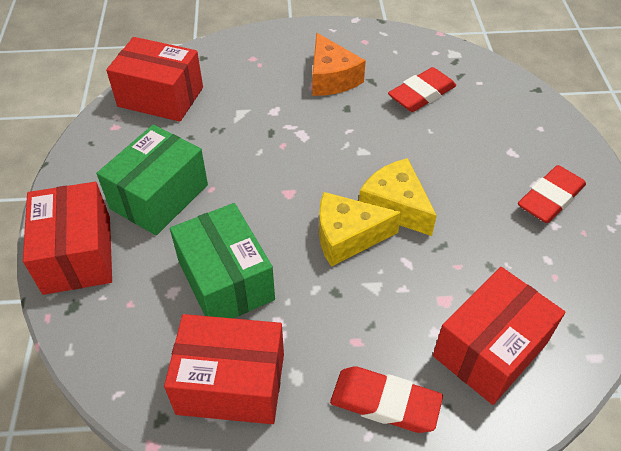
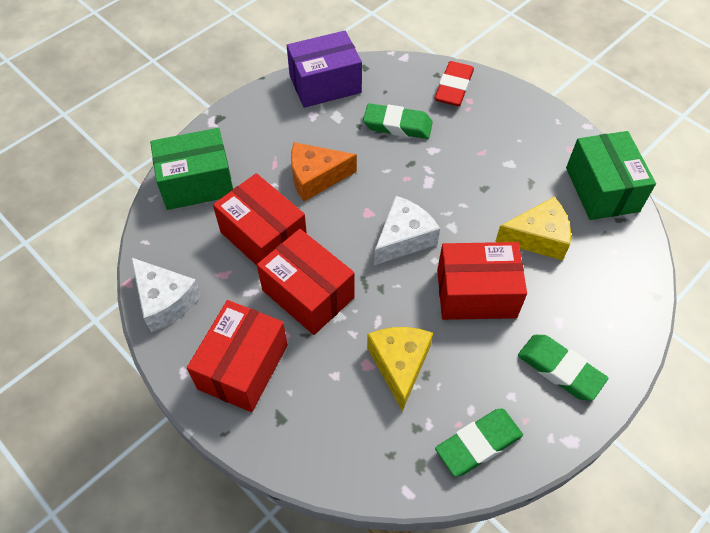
green eraser: 0 -> 3
purple box: 0 -> 1
red eraser: 3 -> 1
white cheese: 0 -> 2

